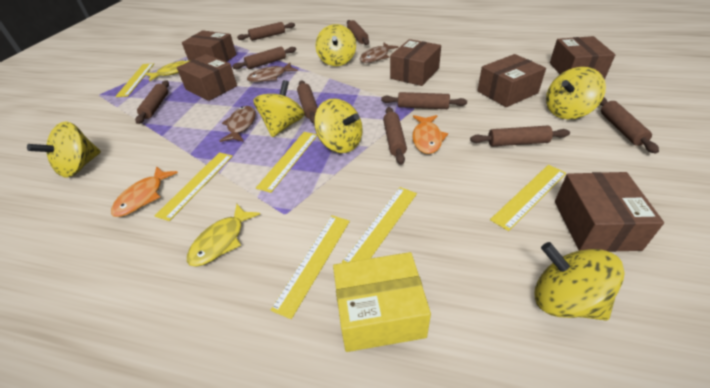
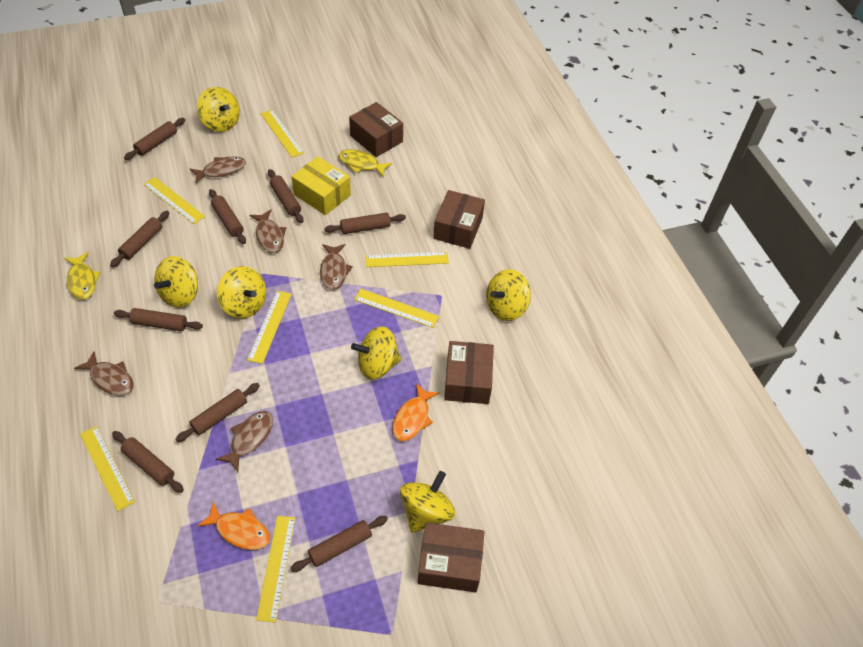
brown box: 6 -> 4
brown fish: 3 -> 5
yellow ruler: 6 -> 7

